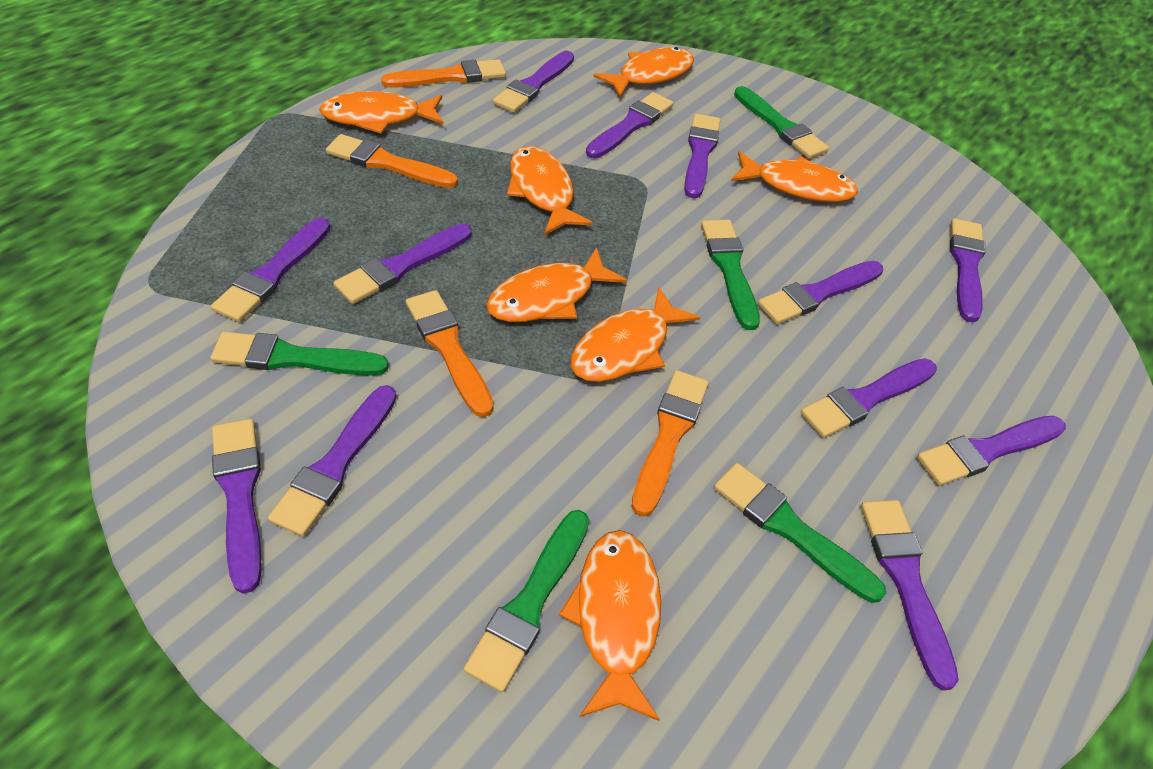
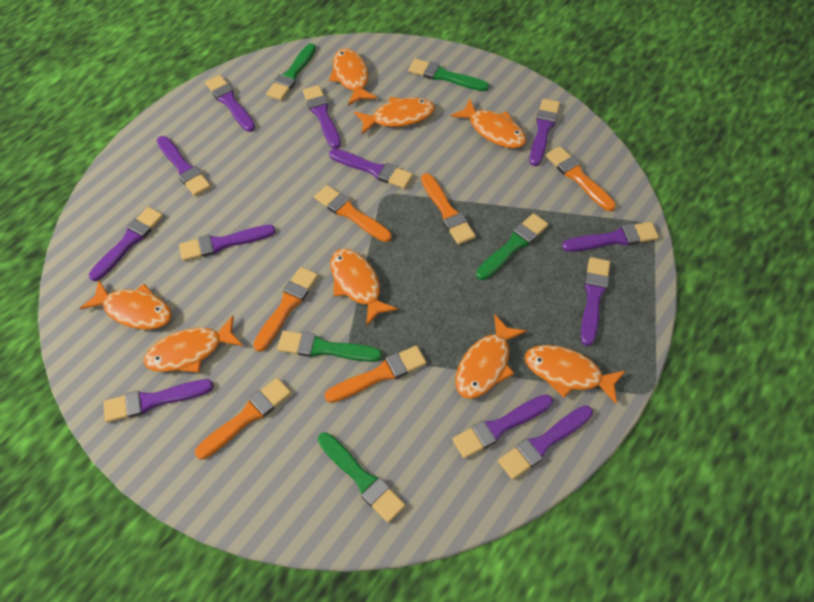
orange brush: 4 -> 6
orange fish: 7 -> 8

